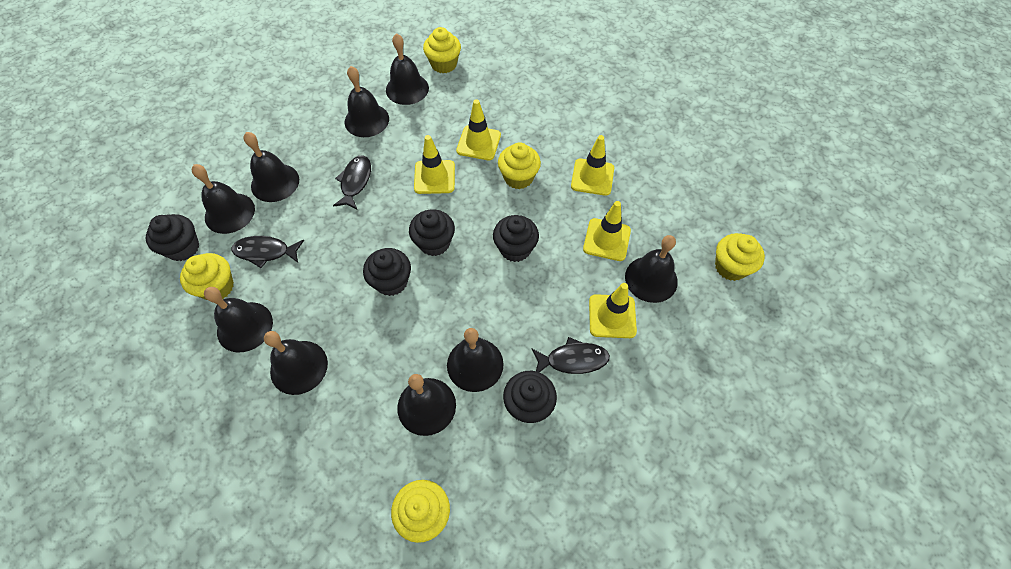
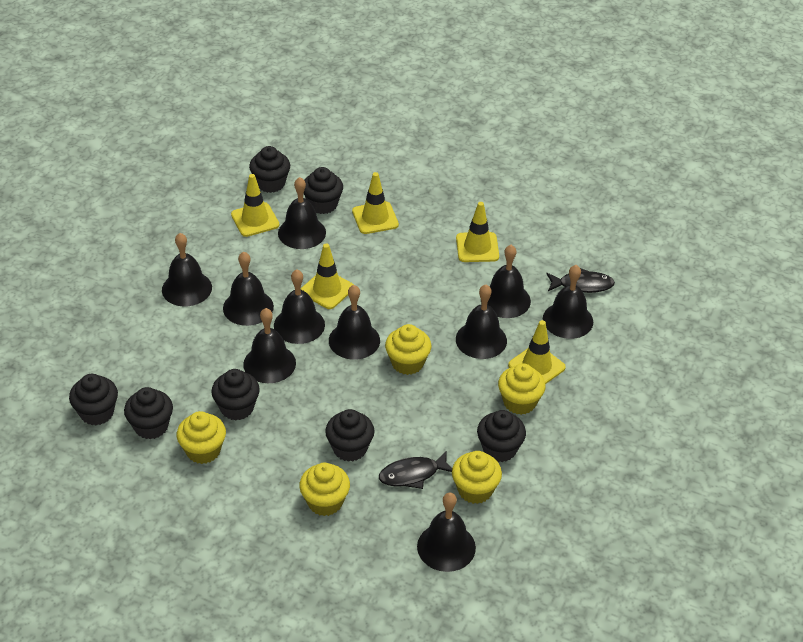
black bell: 9 -> 10
black cupcake: 5 -> 7
black fish: 3 -> 2

